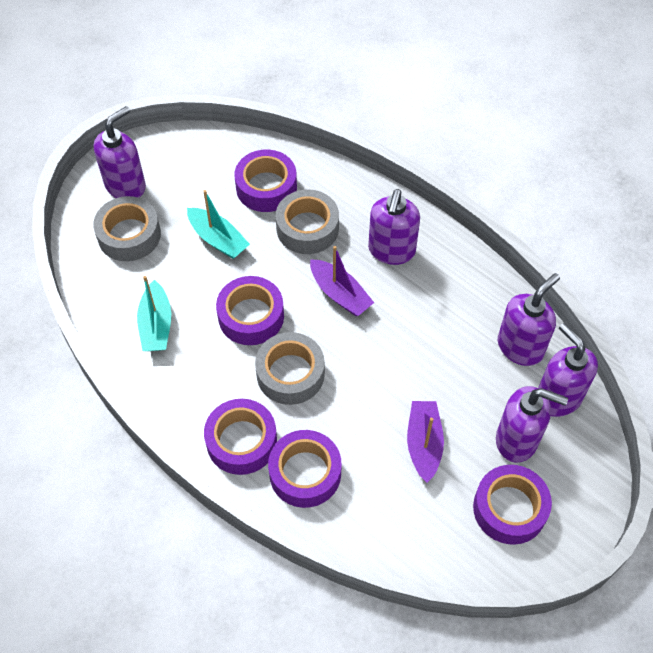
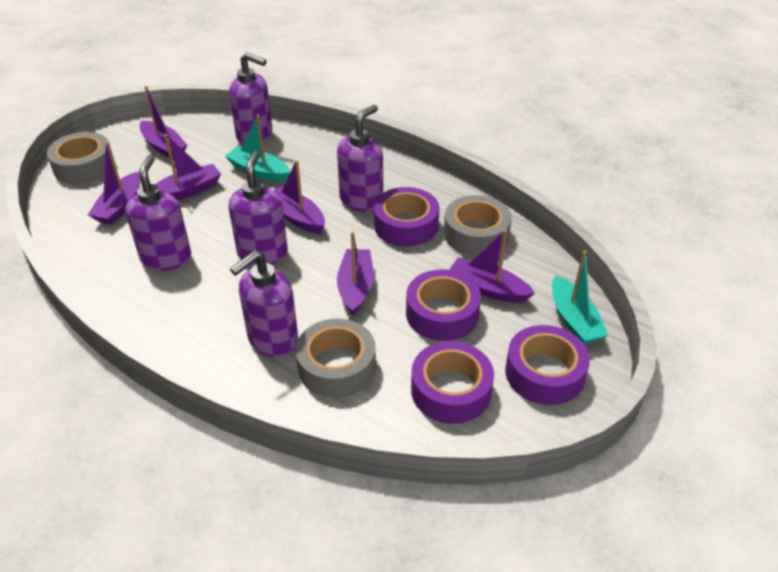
purple boat: 2 -> 6
purple tape: 5 -> 4

